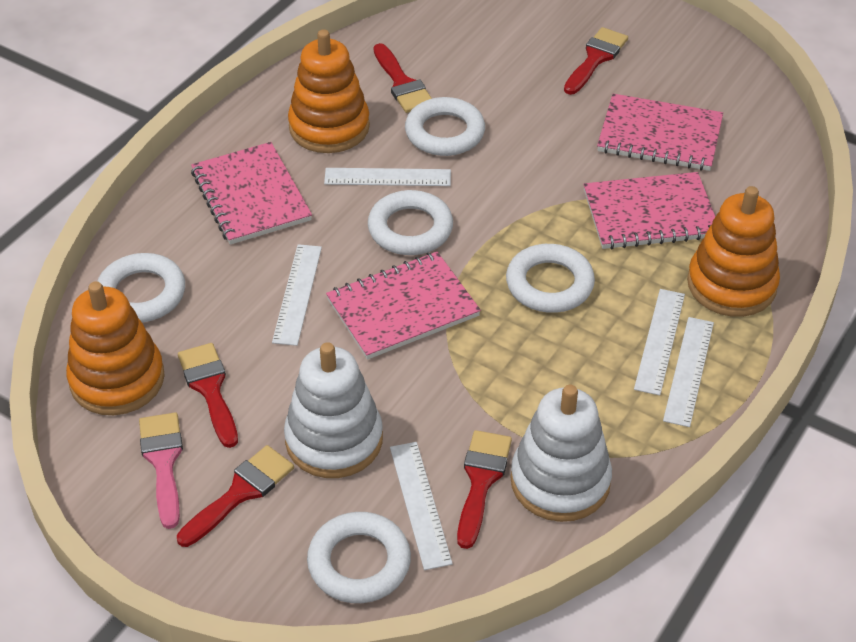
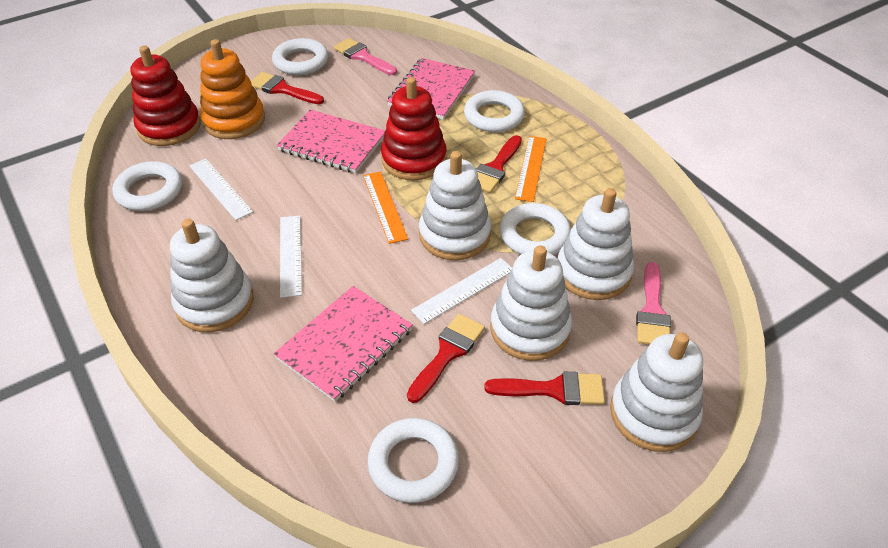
orange ruler: 0 -> 2
orange stacking toy: 3 -> 1
pink brush: 1 -> 2
pink notebook: 4 -> 3
red brush: 5 -> 4
red stacking toy: 0 -> 2
white ruler: 5 -> 3
white stacking toy: 2 -> 5

